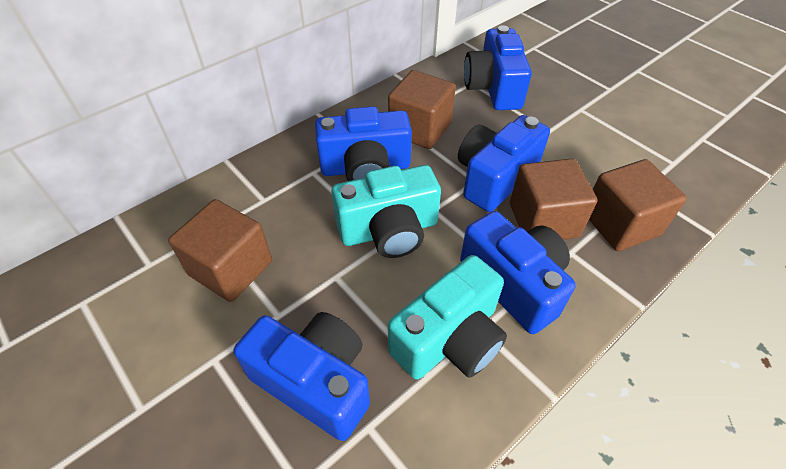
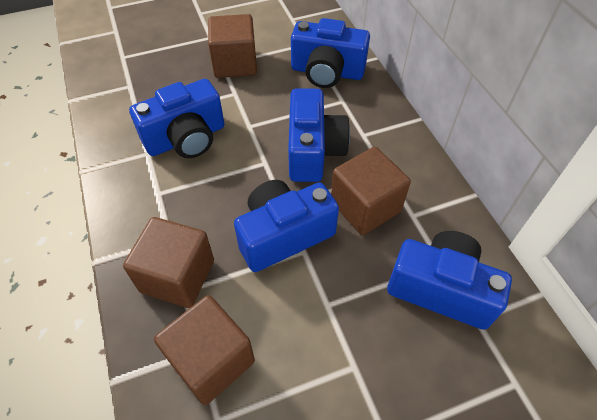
turquoise camera: 2 -> 0

